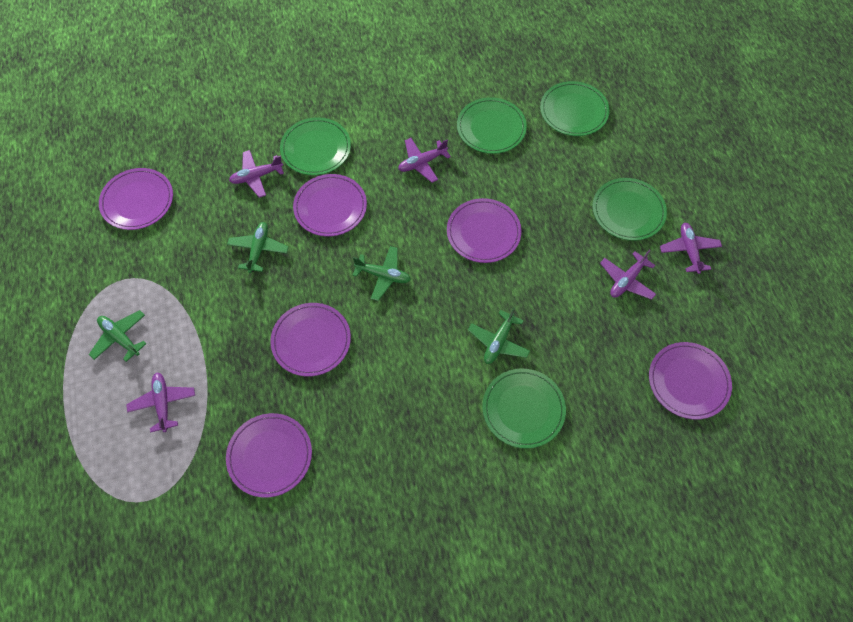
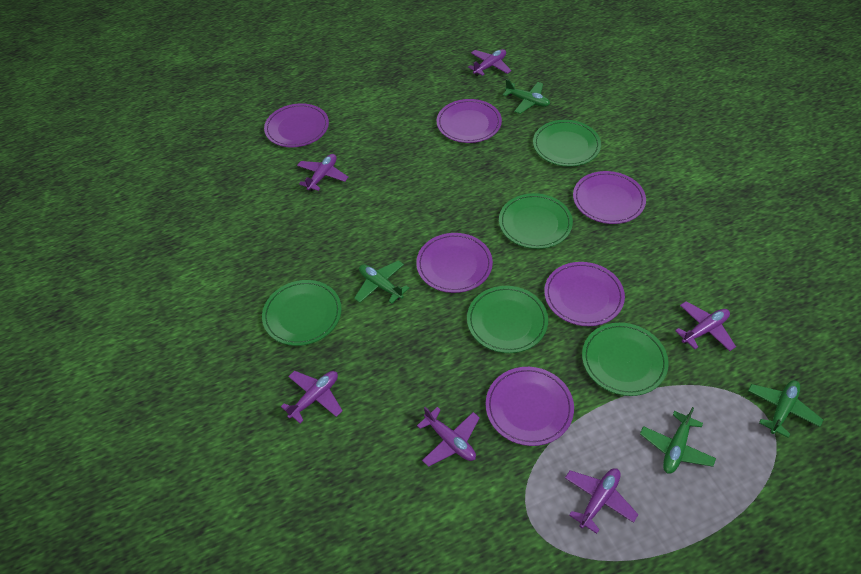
purple plane: 5 -> 6

